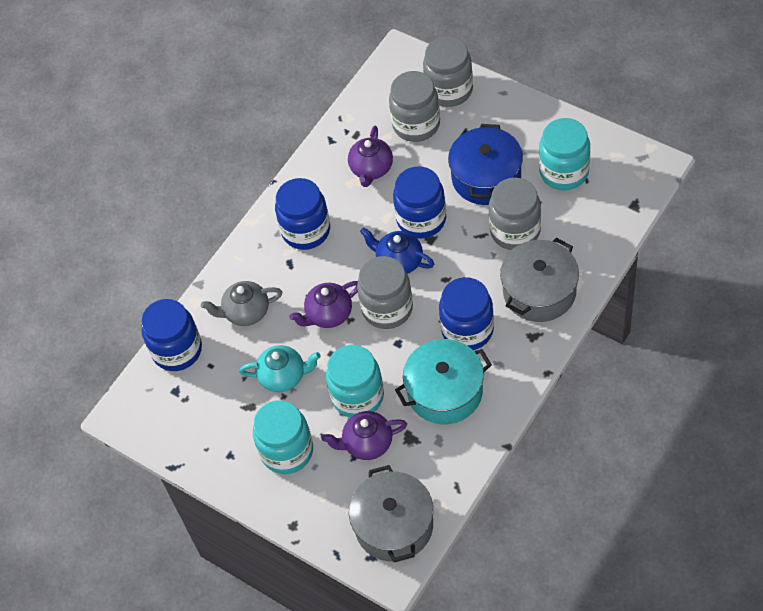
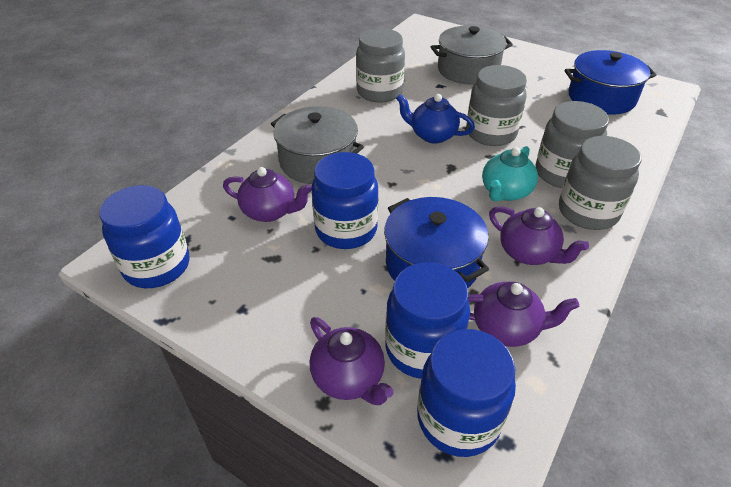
blue pot: 1 -> 2
grey teapot: 1 -> 0
purple teapot: 3 -> 4
turquoise jar: 3 -> 0
turquoise pot: 1 -> 0

